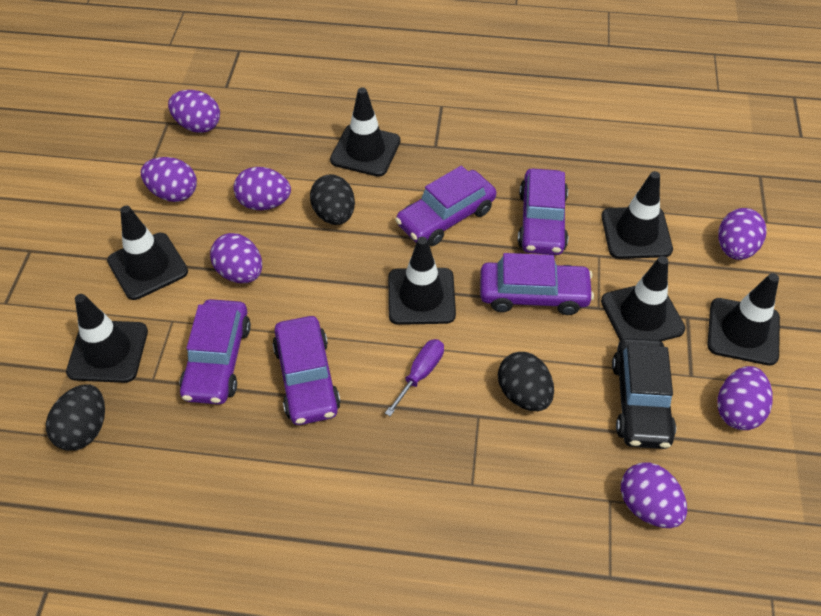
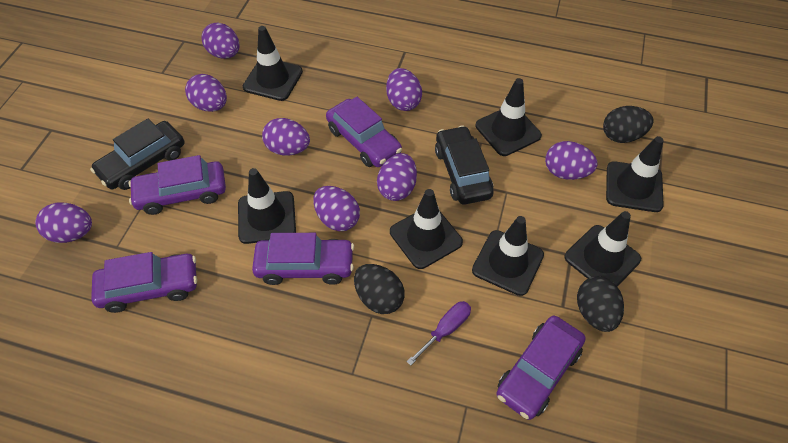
black car: 1 -> 2
purple egg: 7 -> 8

